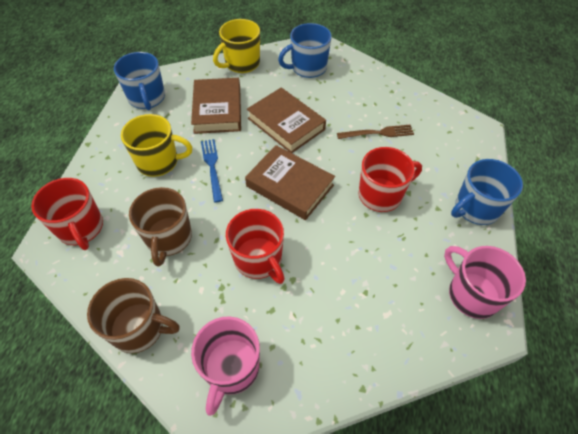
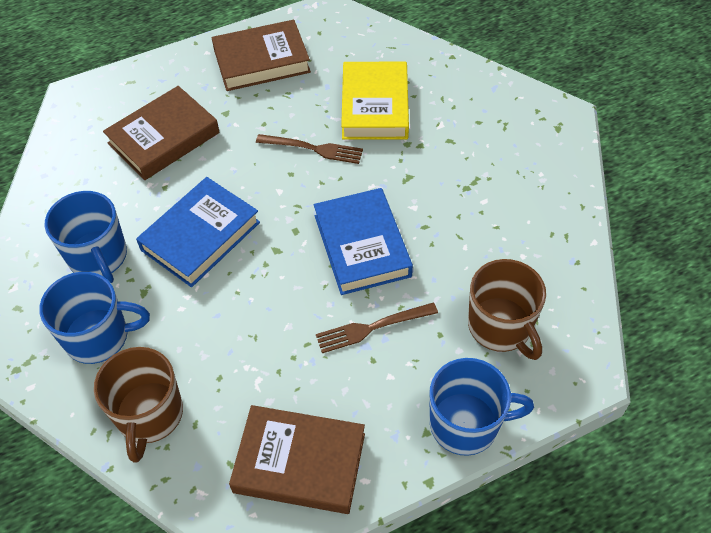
blue book: 0 -> 2
blue fork: 1 -> 0
brown fork: 1 -> 2
pink mug: 2 -> 0
red mug: 3 -> 0
yellow book: 0 -> 1
yellow mug: 2 -> 0

